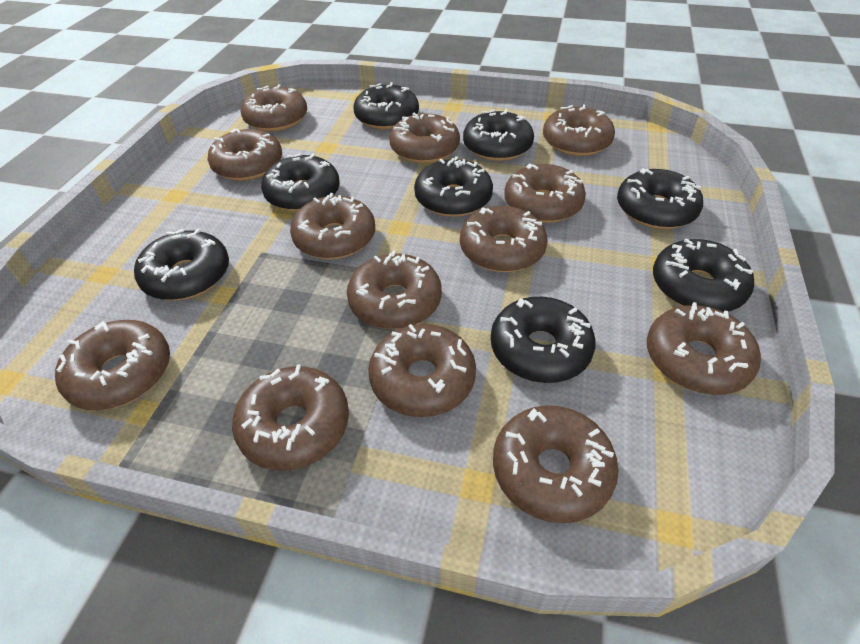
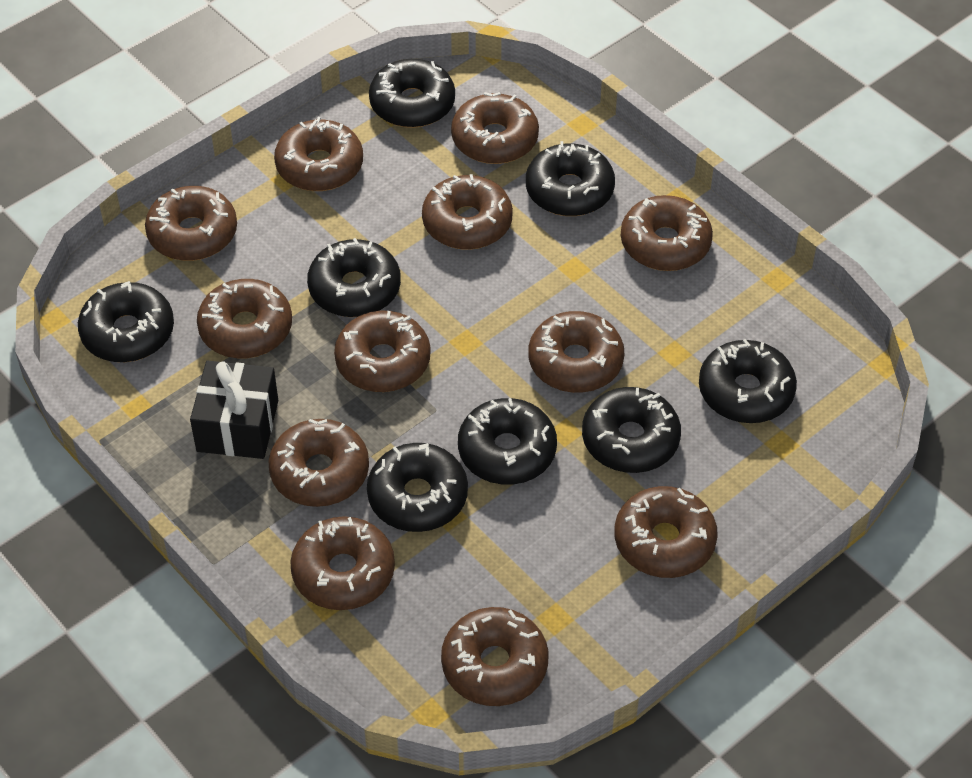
black gift: 0 -> 1
brown donut: 13 -> 12

